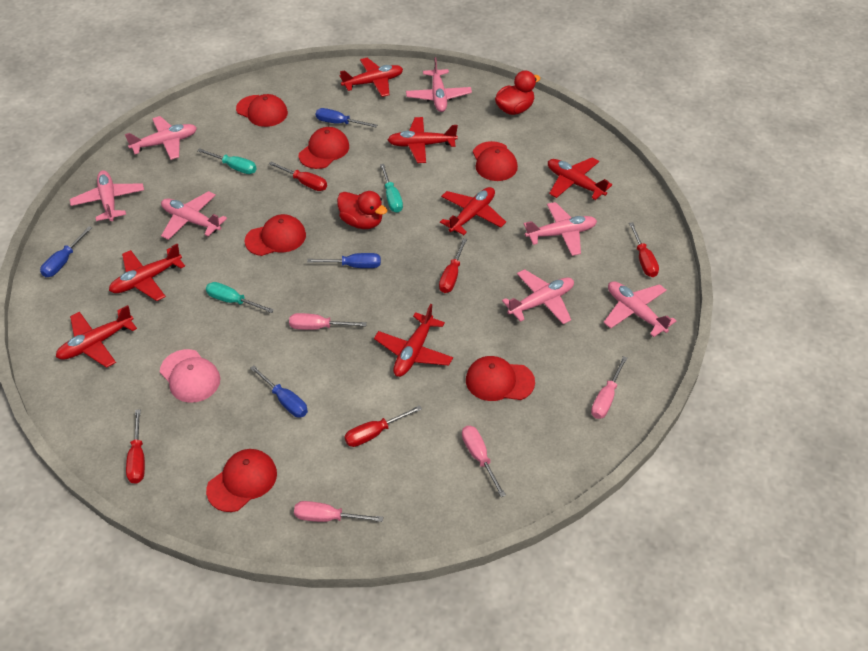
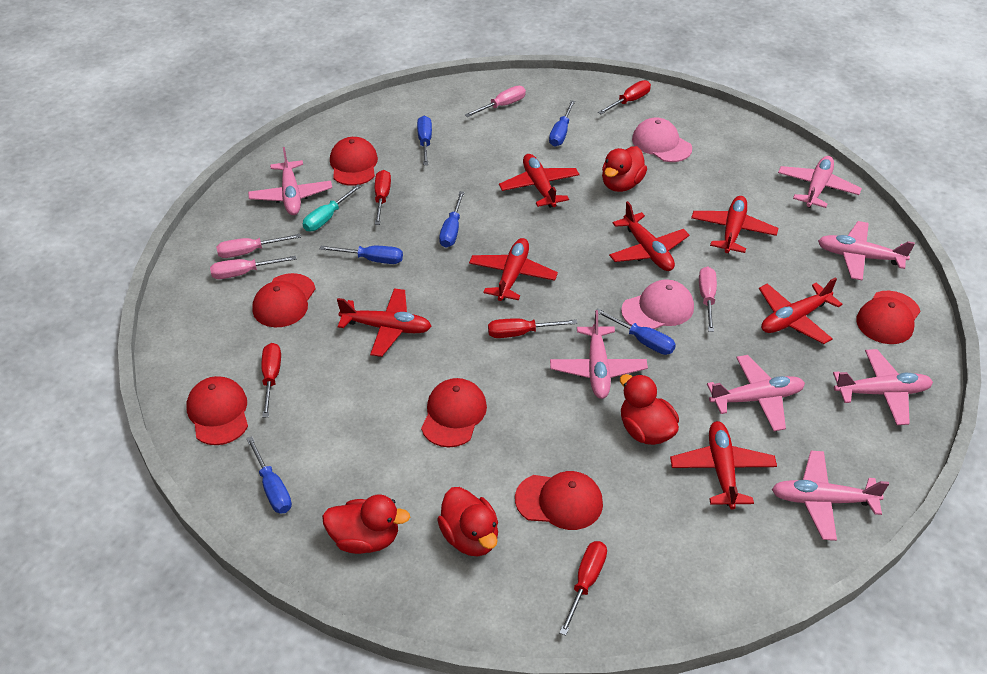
blue screwdriver: 4 -> 6
pink cap: 1 -> 2
red duck: 2 -> 4
turquoise screwdriver: 3 -> 1

